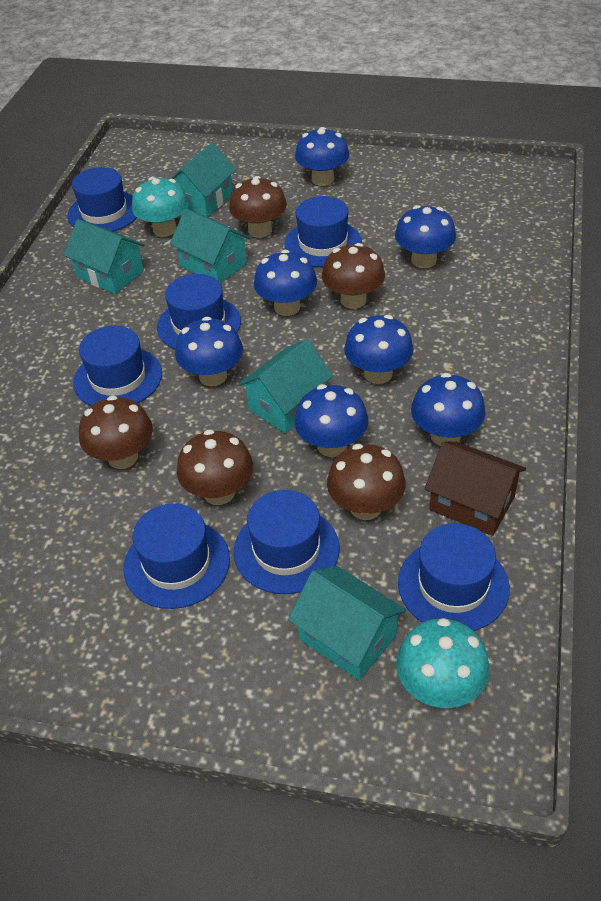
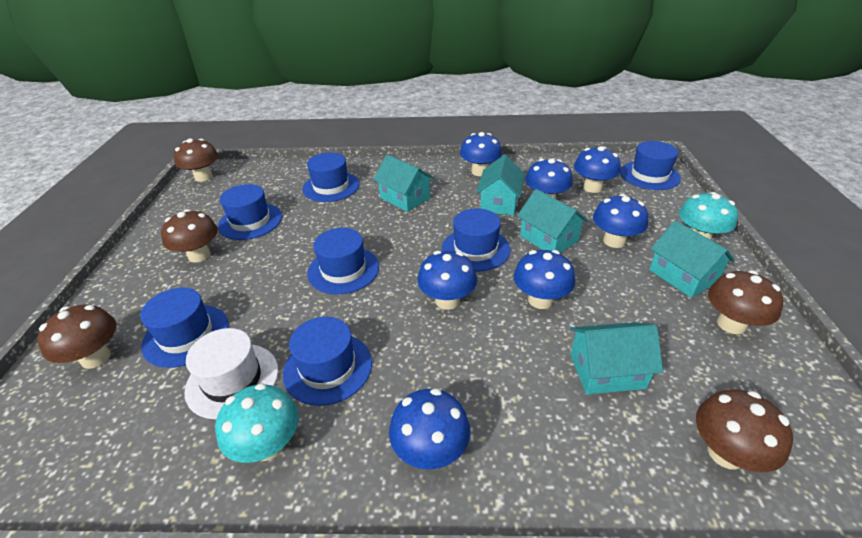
brown house: 1 -> 0
white hat: 0 -> 1

